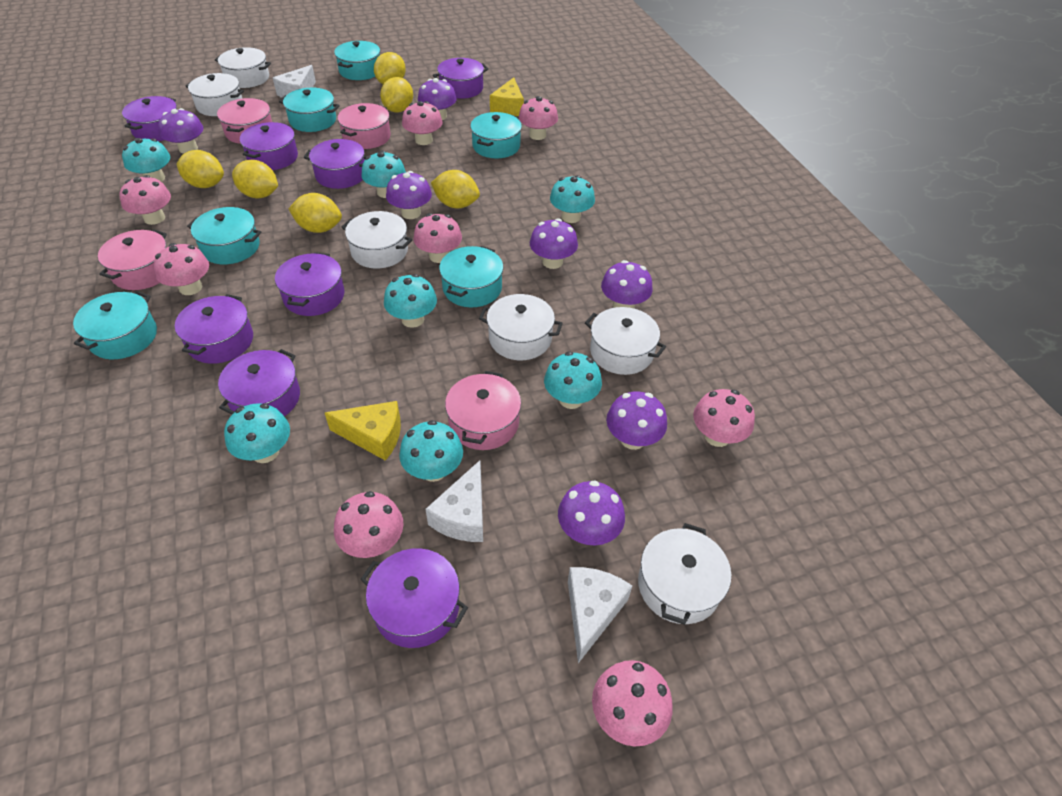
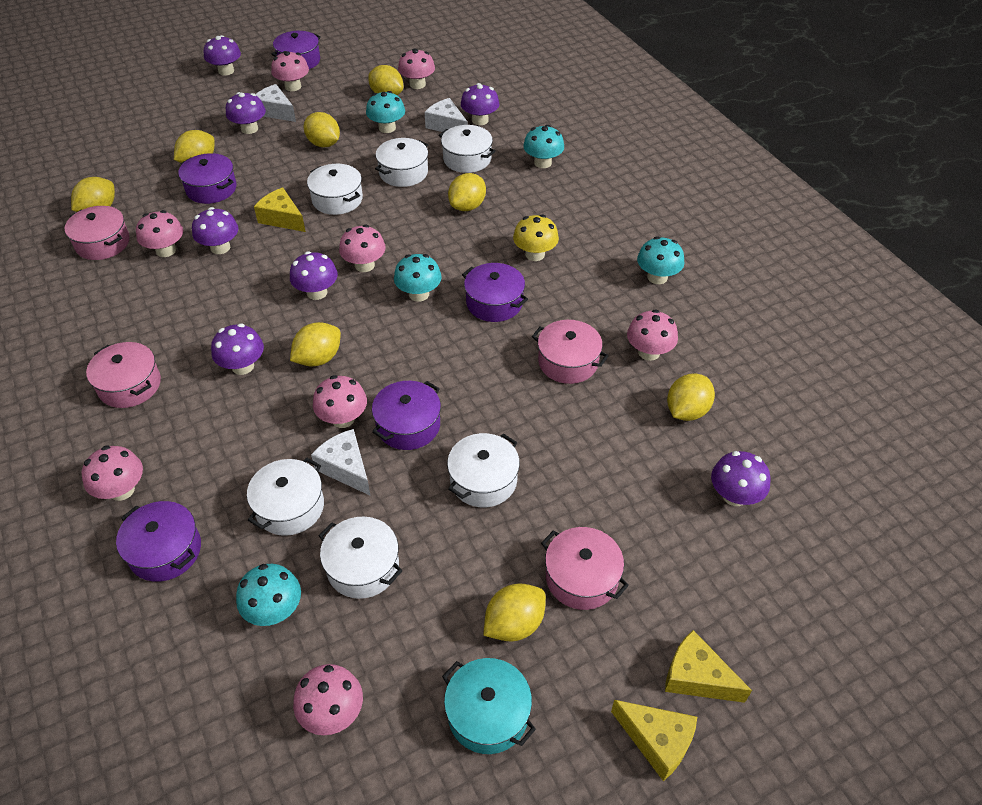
purple pot: 8 -> 5
turquoise mushroom: 7 -> 5
turquoise pot: 6 -> 1
yellow cheese: 2 -> 3
yellow lemon: 6 -> 8
yellow mushroom: 0 -> 1

